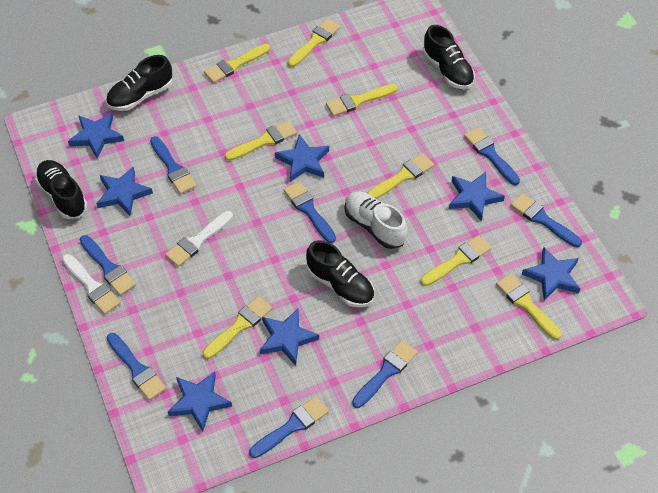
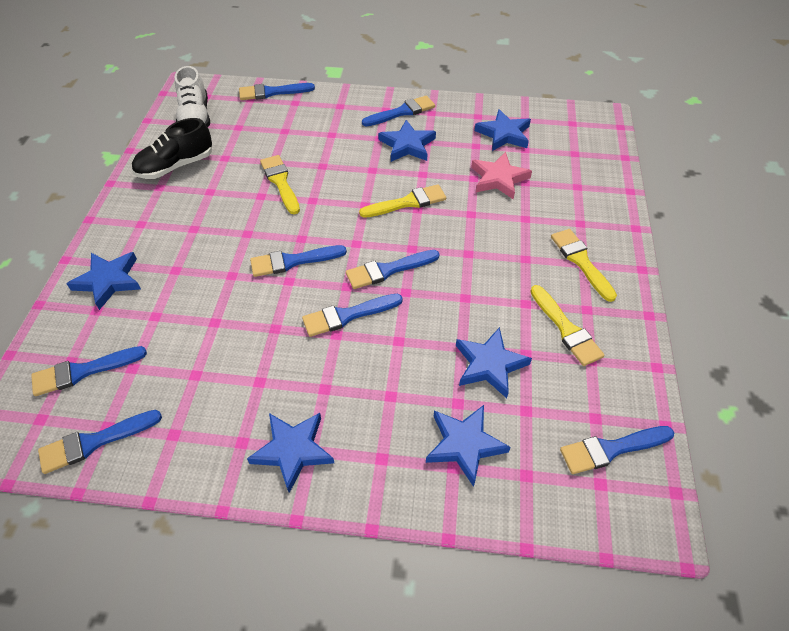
black shoe: 4 -> 1
blue star: 7 -> 6
pink star: 0 -> 1
white brush: 2 -> 0
yellow brush: 8 -> 4

